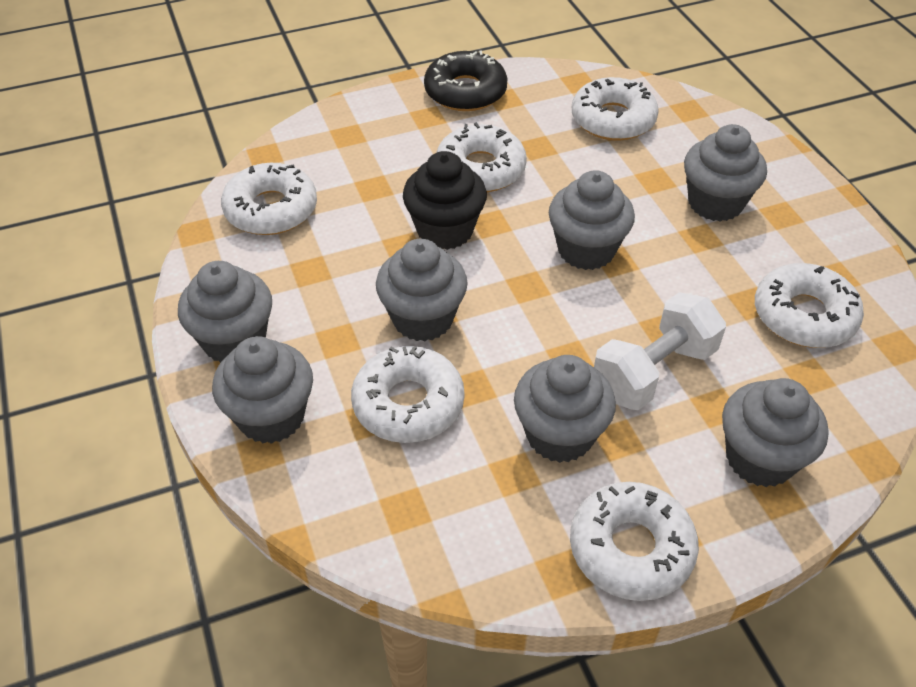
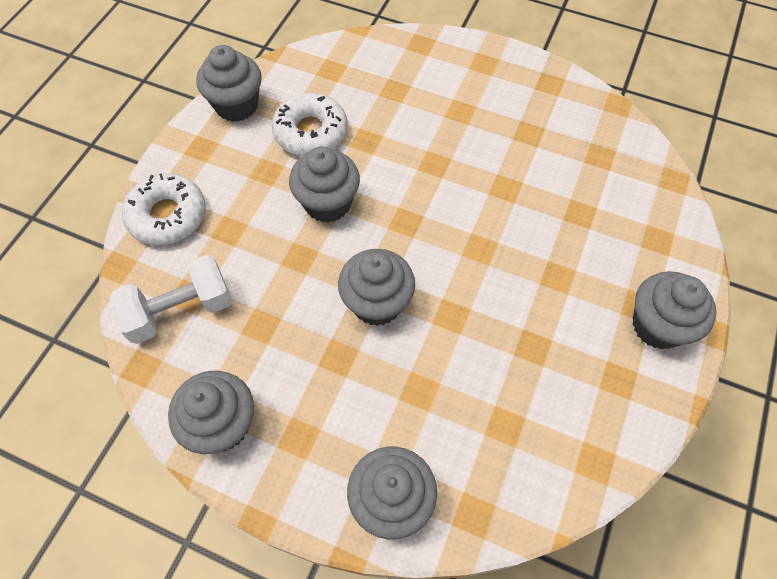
black cupcake: 1 -> 0
black donut: 1 -> 0
grey cupcake: 7 -> 6
white donut: 6 -> 2

